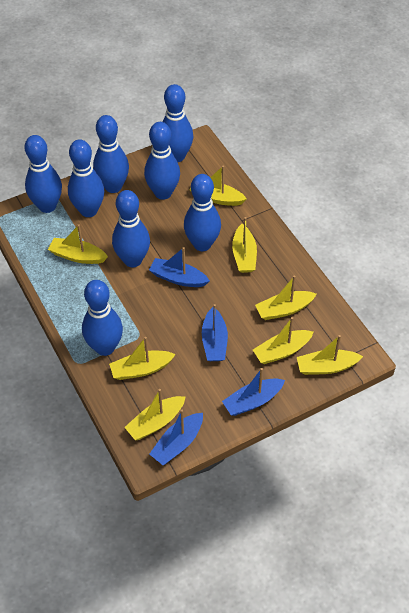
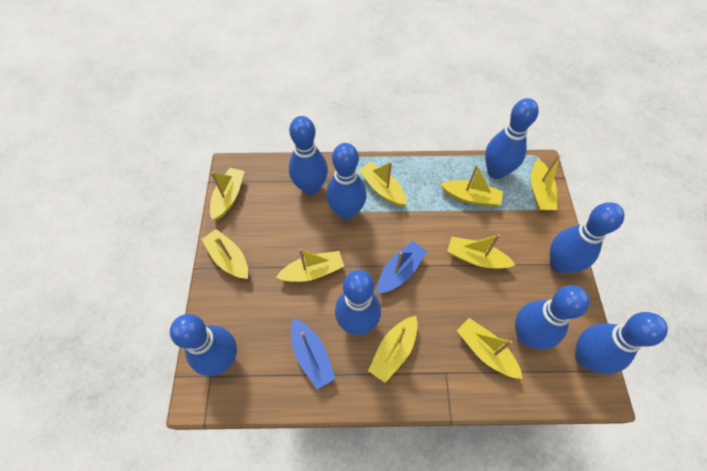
blue boat: 4 -> 2
yellow boat: 8 -> 9

